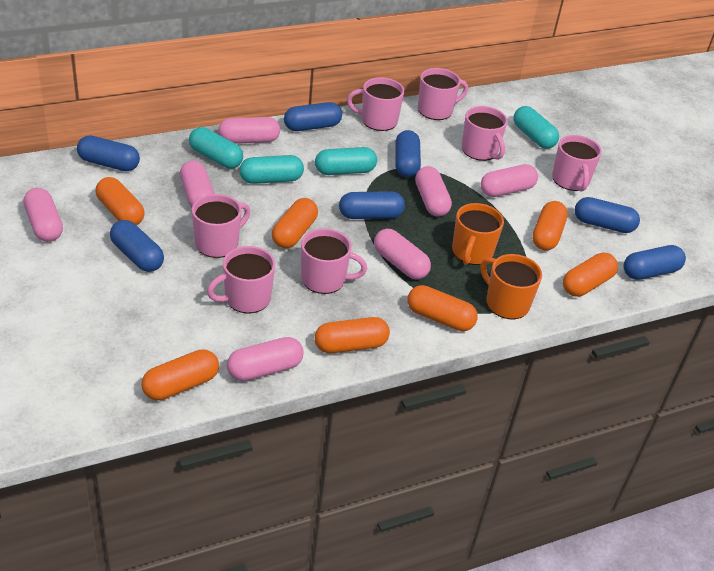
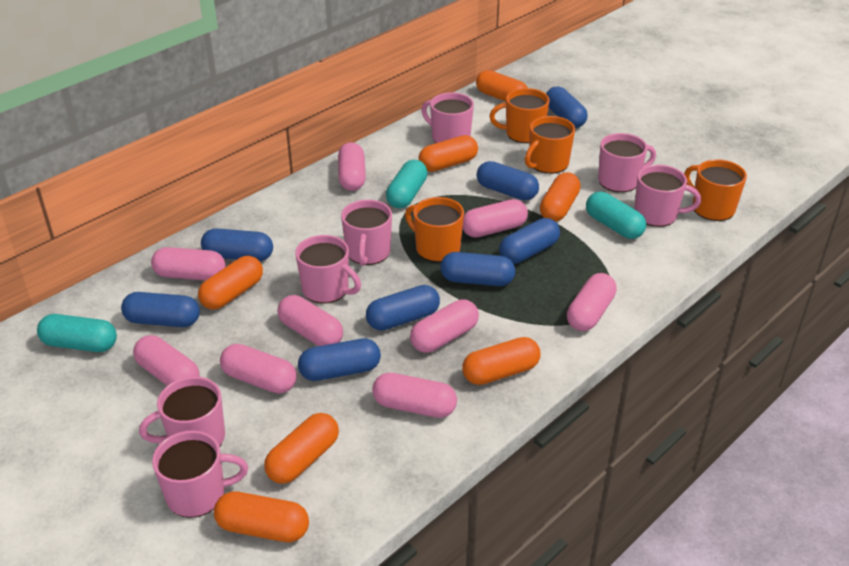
blue capsule: 7 -> 8
orange mug: 2 -> 4
pink capsule: 7 -> 9
turquoise capsule: 4 -> 3

